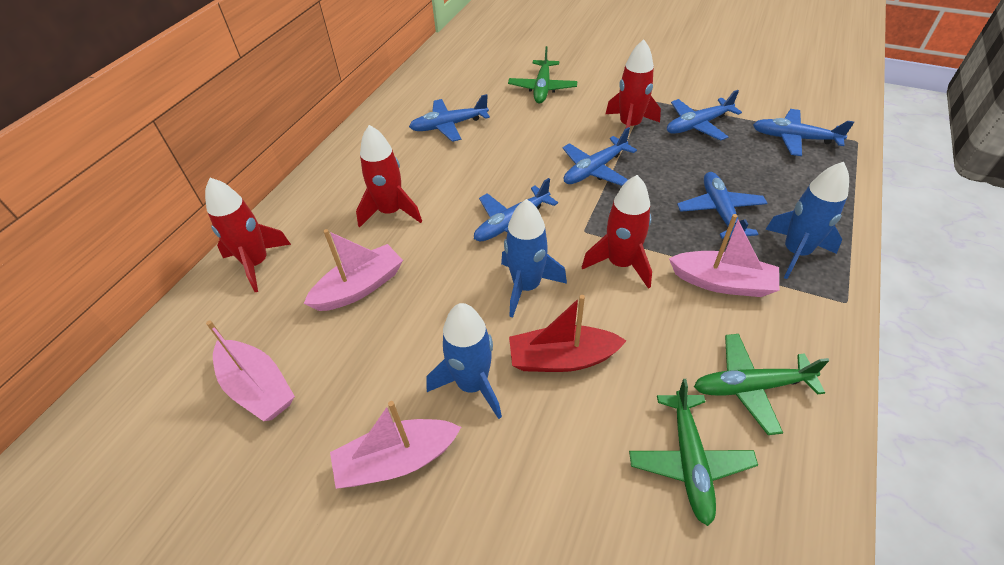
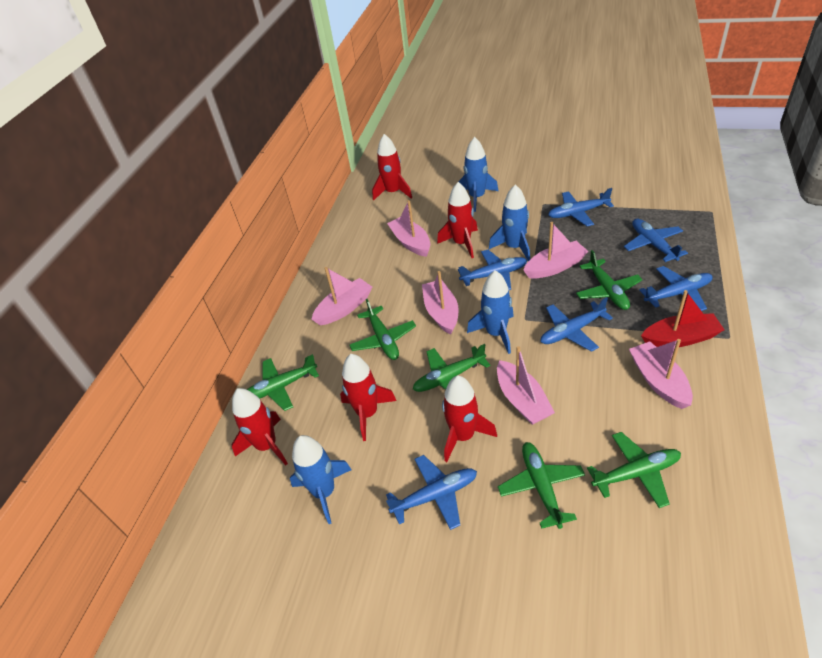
blue rocket: 3 -> 4
green plane: 3 -> 6
pink boat: 4 -> 6
red rocket: 4 -> 5

